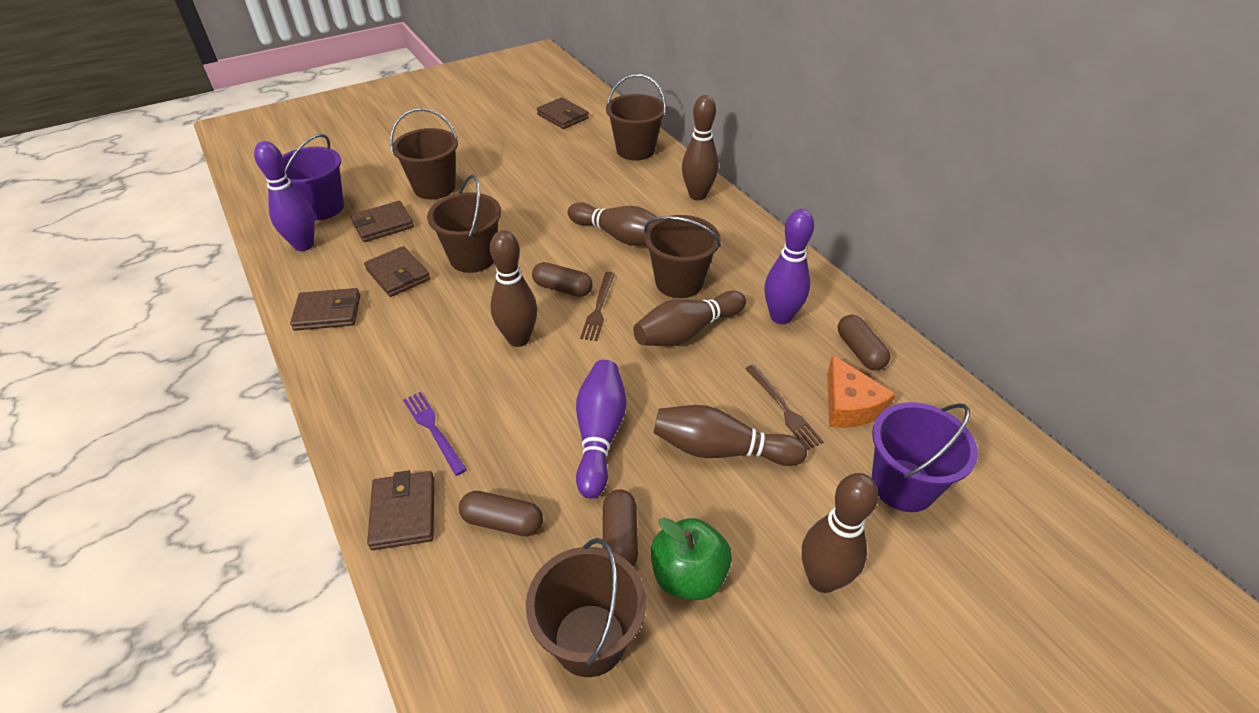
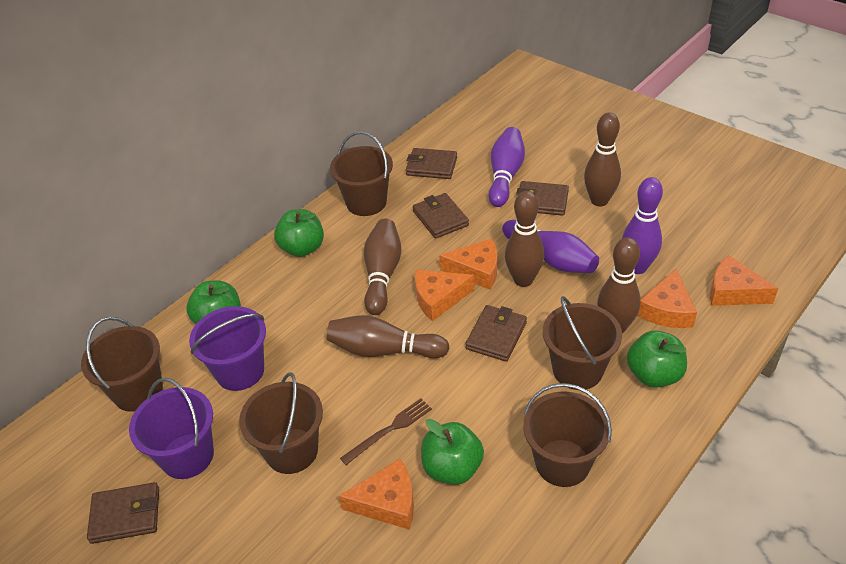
brown bowling pin: 6 -> 5
brown capsule: 4 -> 0
brown fork: 2 -> 1
green apple: 1 -> 4
orange cheese: 1 -> 5
purple fork: 1 -> 0

